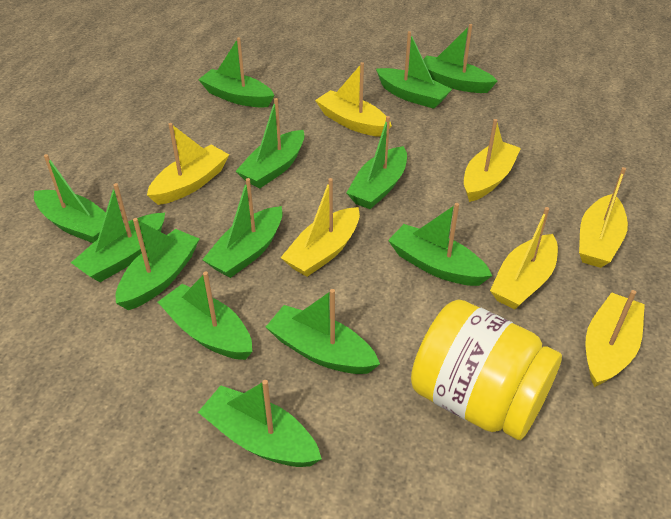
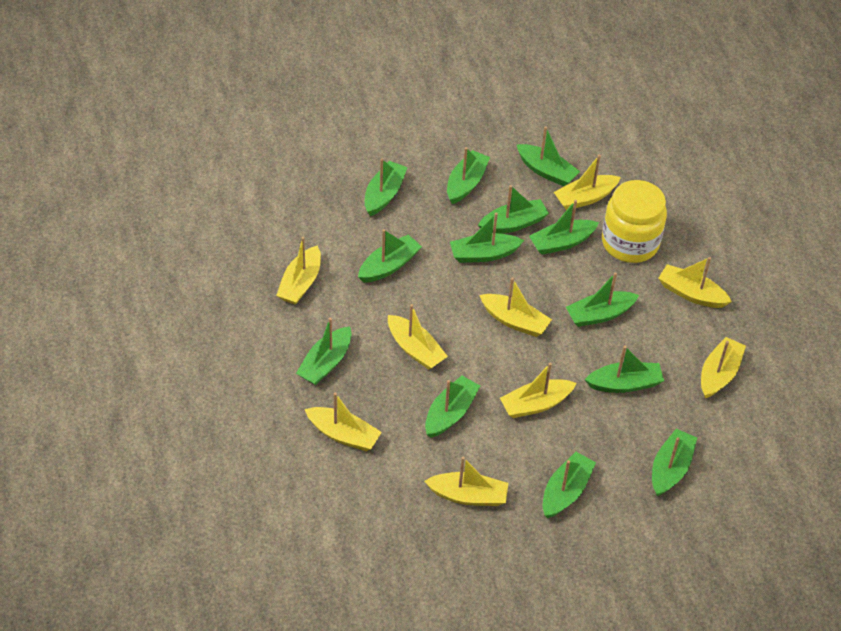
yellow boat: 7 -> 9

